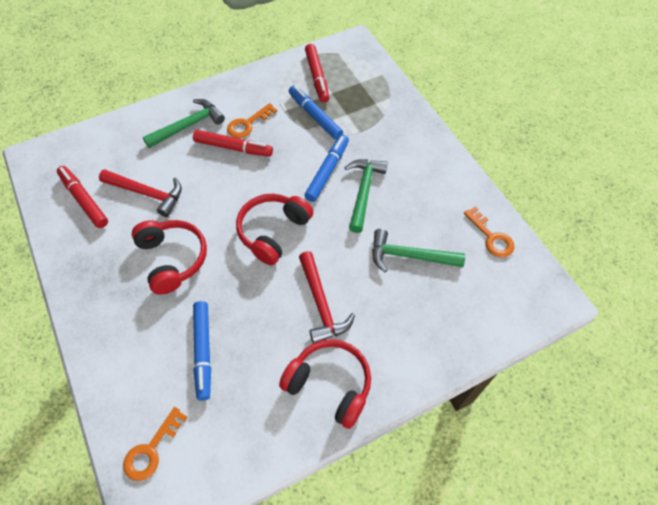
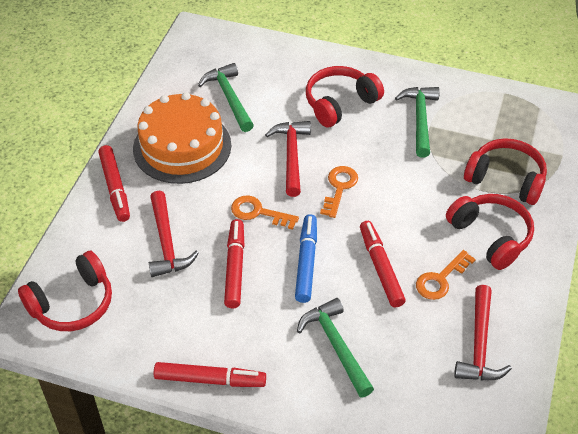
blue marker: 3 -> 1
orange cake: 0 -> 1
red hammer: 2 -> 3
red headphones: 3 -> 4
red marker: 3 -> 4

